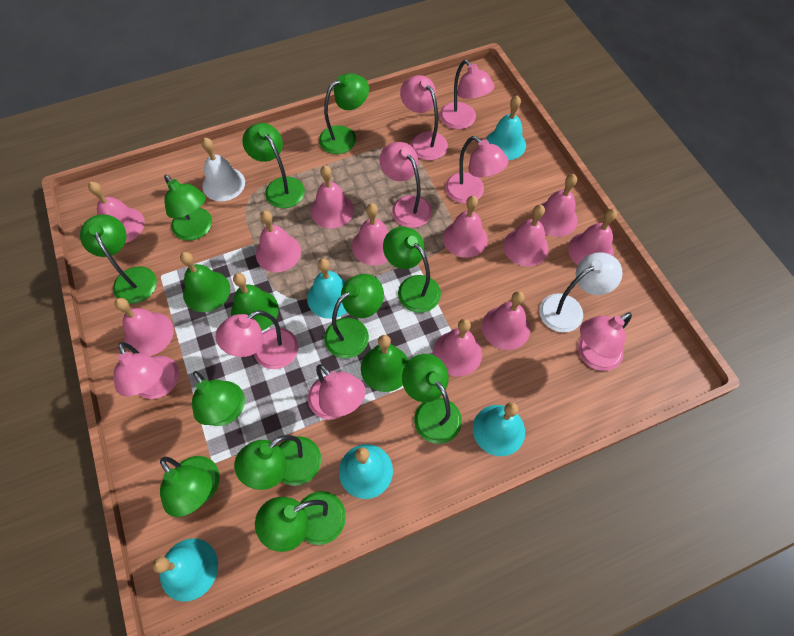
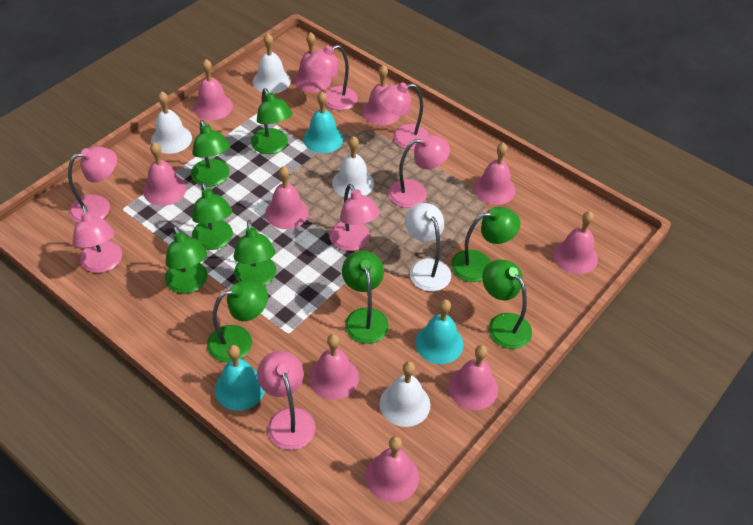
green bell: 3 -> 0
green lamp: 11 -> 9
pink bell: 11 -> 10
pink lamp: 8 -> 7
turquoise bell: 5 -> 3
white bell: 1 -> 4

